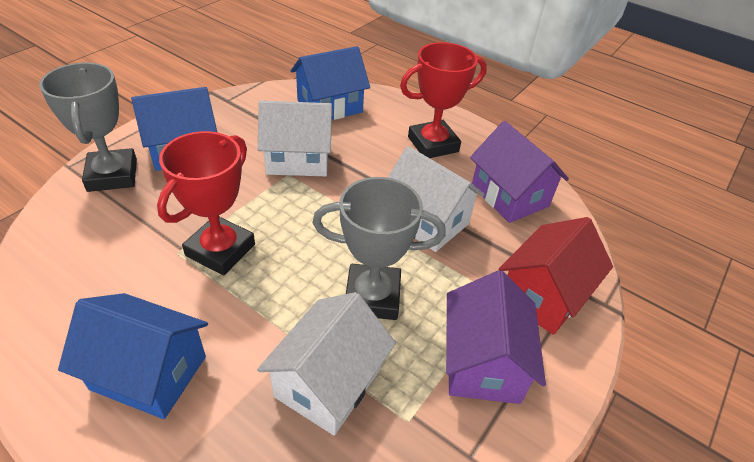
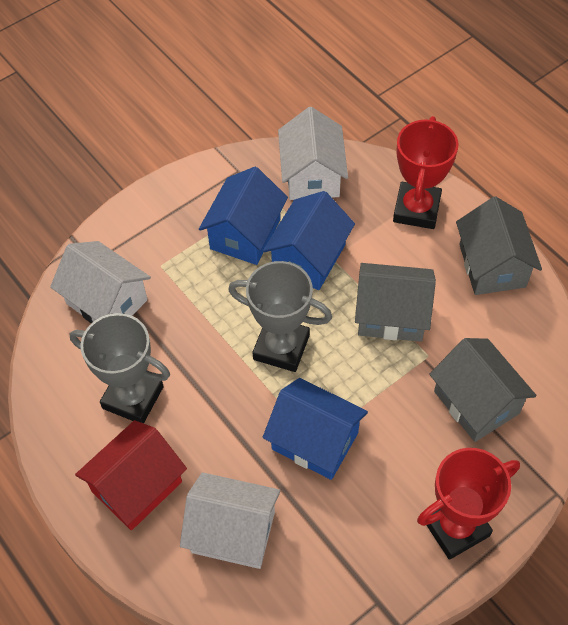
grey house: 0 -> 3
purple house: 2 -> 0

